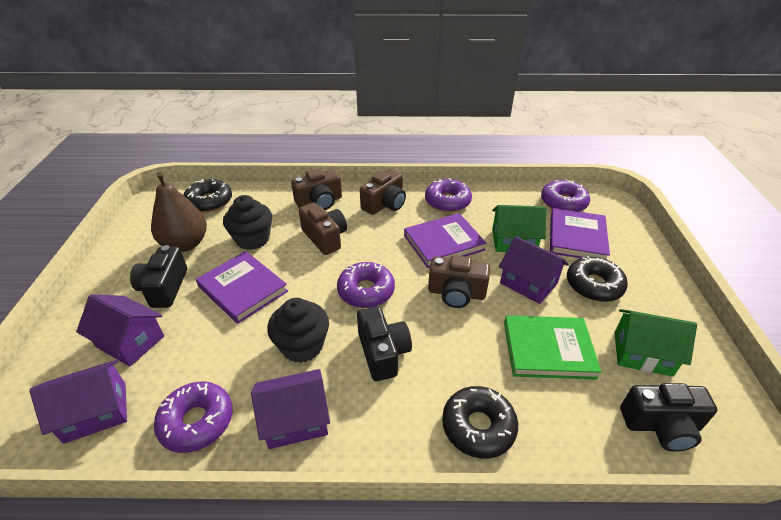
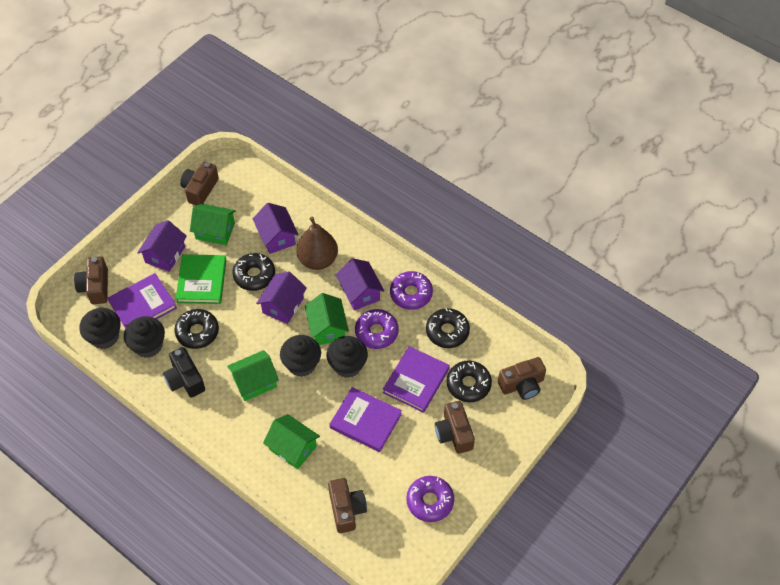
black camera: 3 -> 1
black cupcake: 2 -> 4
black donut: 3 -> 4
brown camera: 4 -> 5
green house: 2 -> 4
purple donut: 4 -> 3

